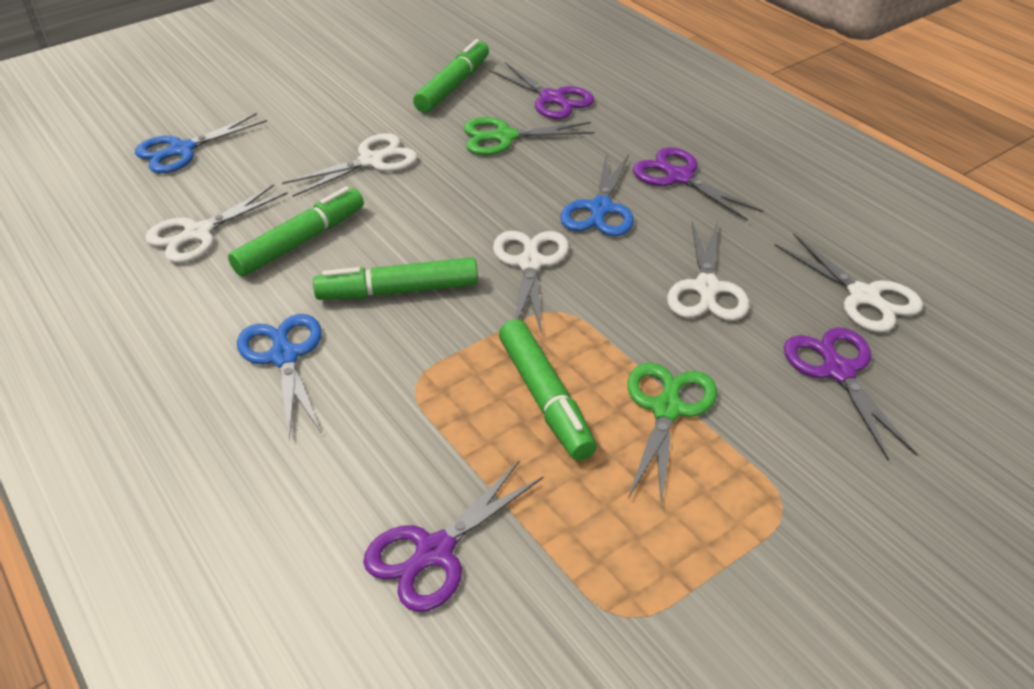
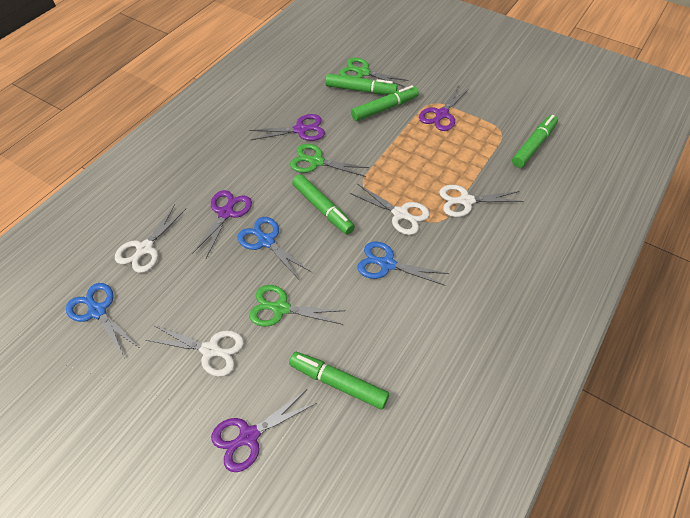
green marker: 4 -> 5
green scissors: 2 -> 3
white scissors: 5 -> 4

